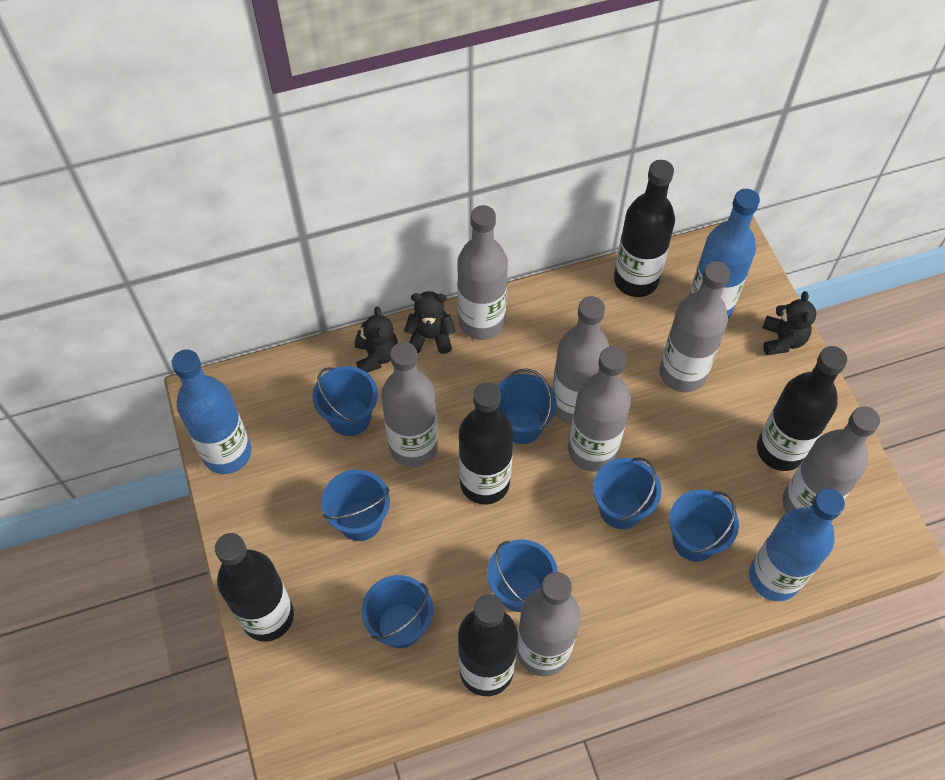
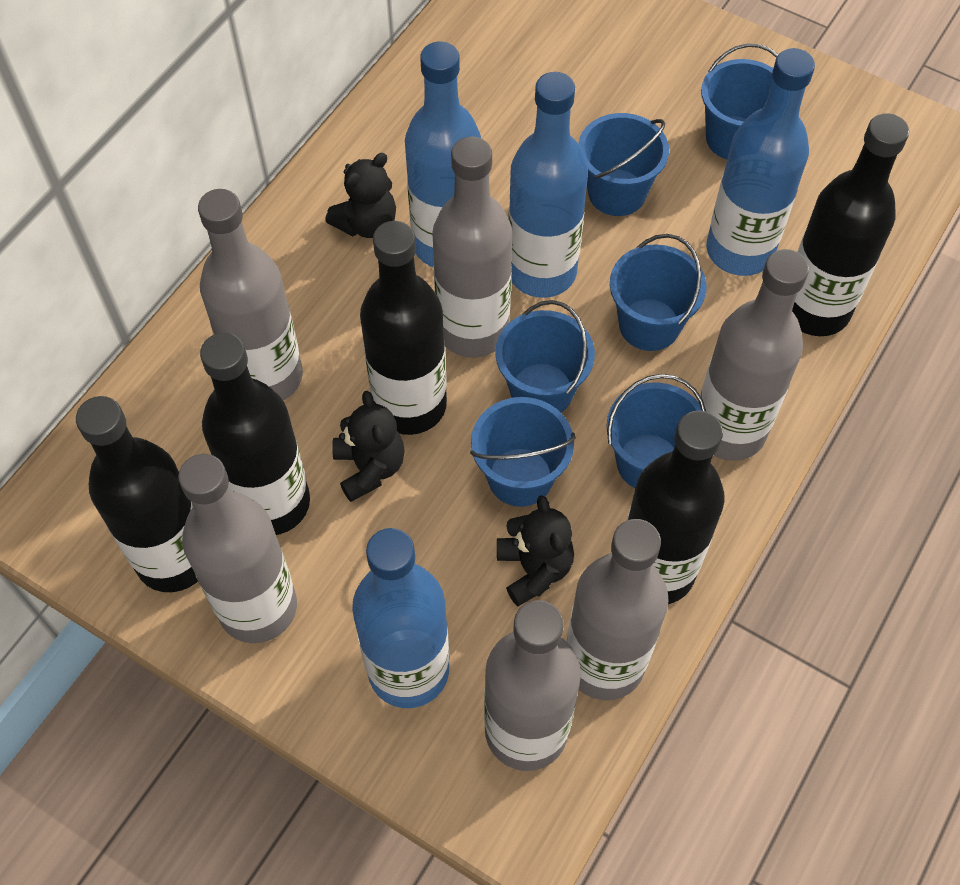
blue bottle: 3 -> 4
blue bucket: 7 -> 6
grey bottle: 7 -> 6

